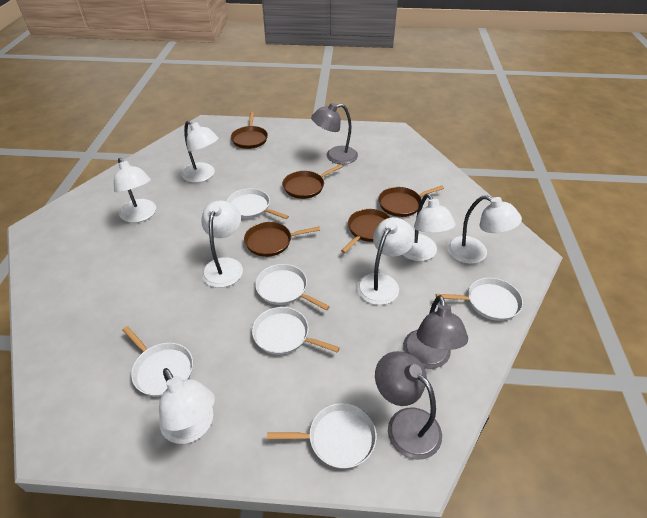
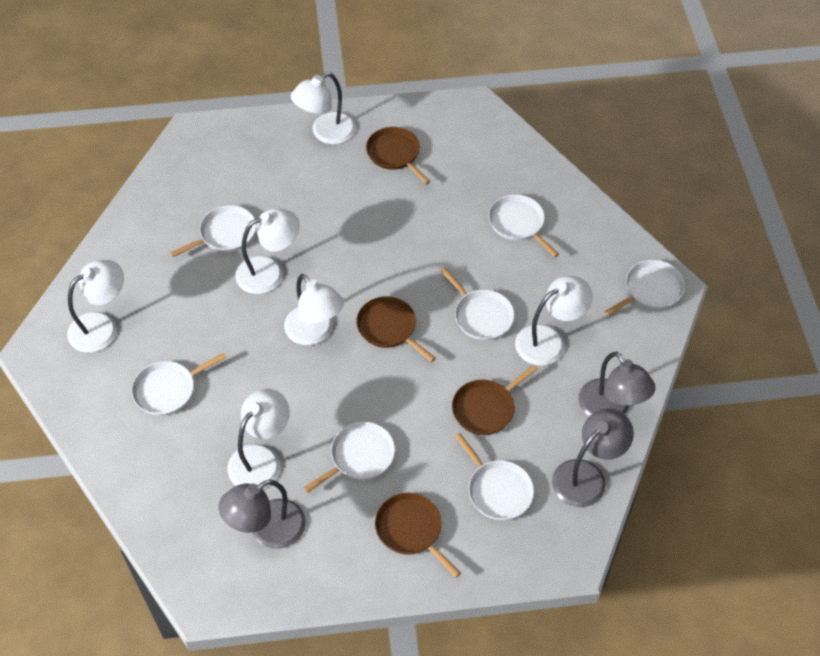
brown pan: 5 -> 4
white lamp: 7 -> 6
white pan: 6 -> 7

